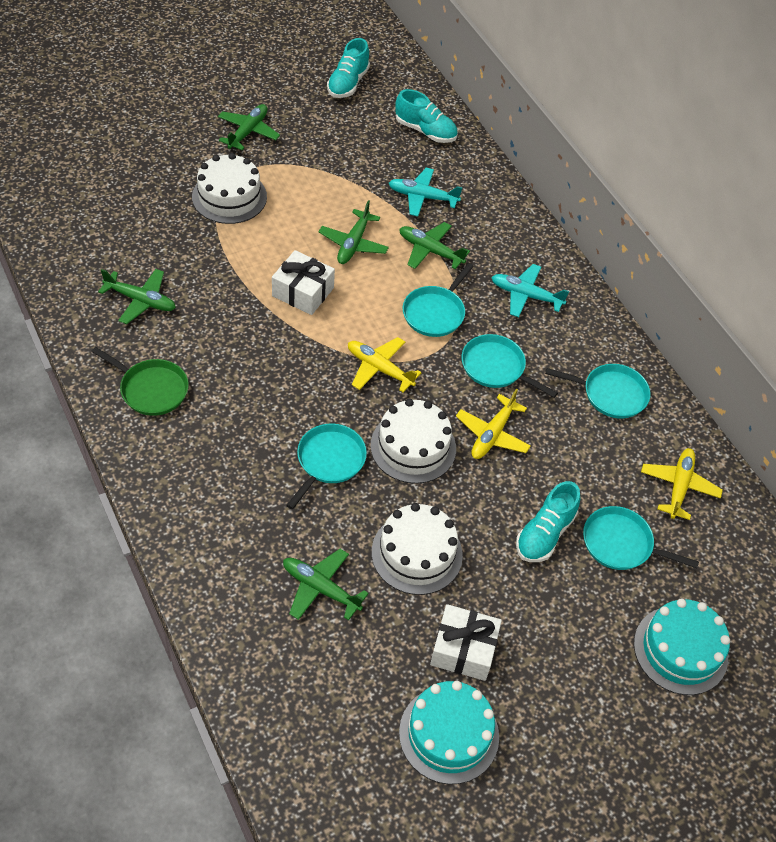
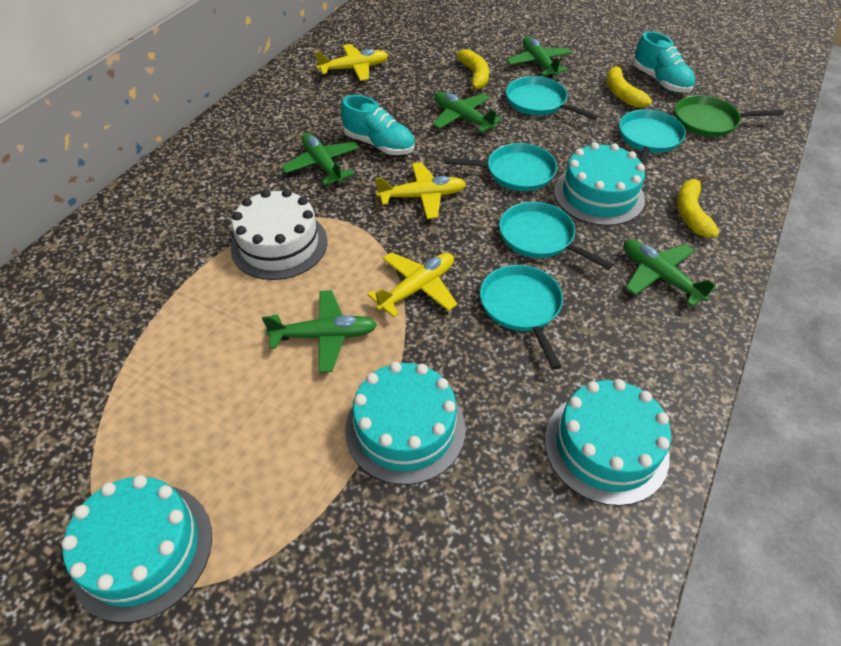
turquoise cake: 2 -> 4
turquoise plane: 2 -> 0
turquoise shoe: 3 -> 2
white cake: 3 -> 1
white gift: 2 -> 0
yellow banana: 0 -> 3

